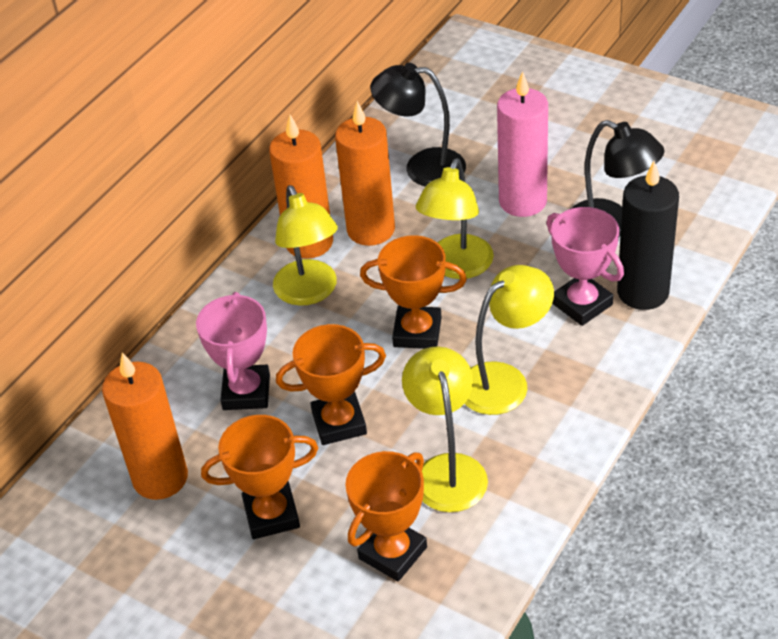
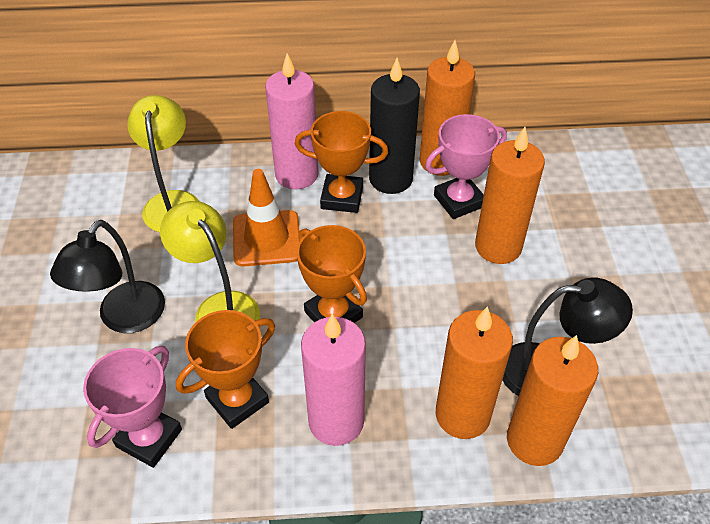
orange candle: 3 -> 4
orange traffic cone: 0 -> 1
orange trophy: 4 -> 3
pink candle: 1 -> 2
yellow lamp: 4 -> 2

